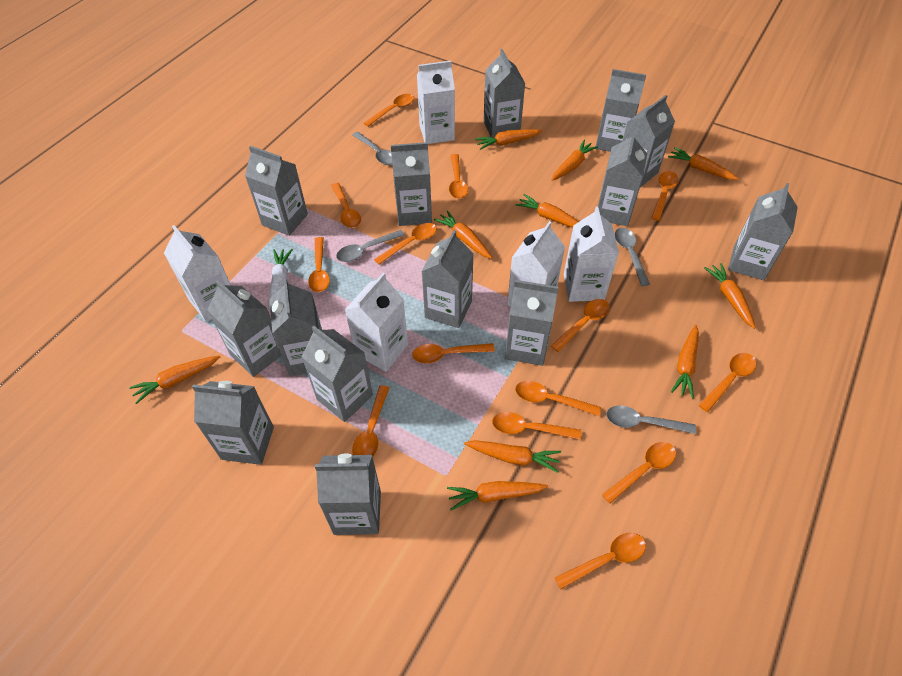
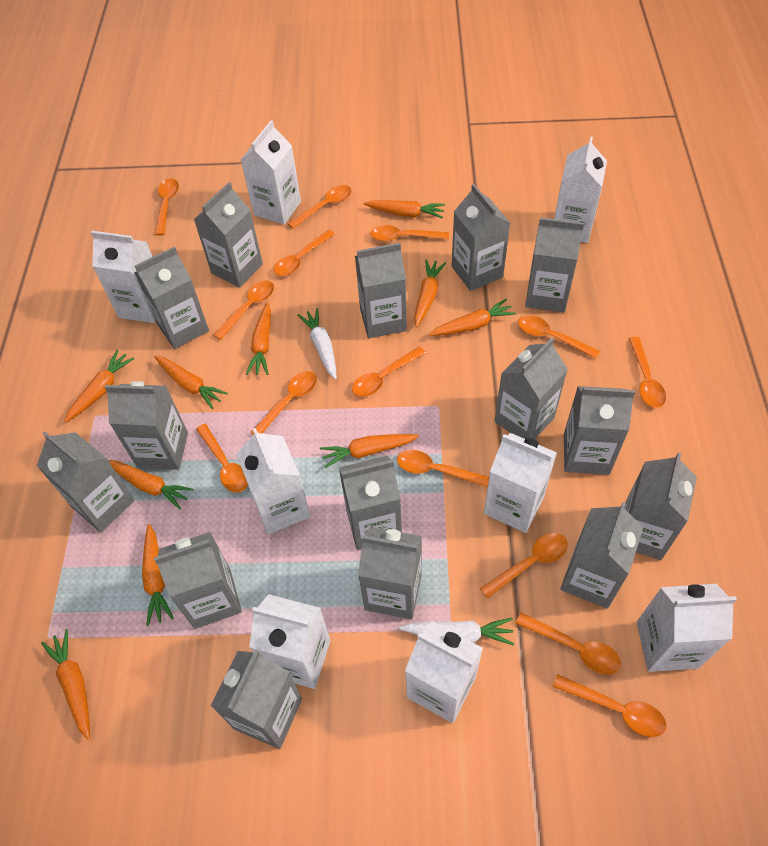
grey carton: 14 -> 15
grey spoon: 4 -> 0
white carrot: 1 -> 2
white carton: 5 -> 8

